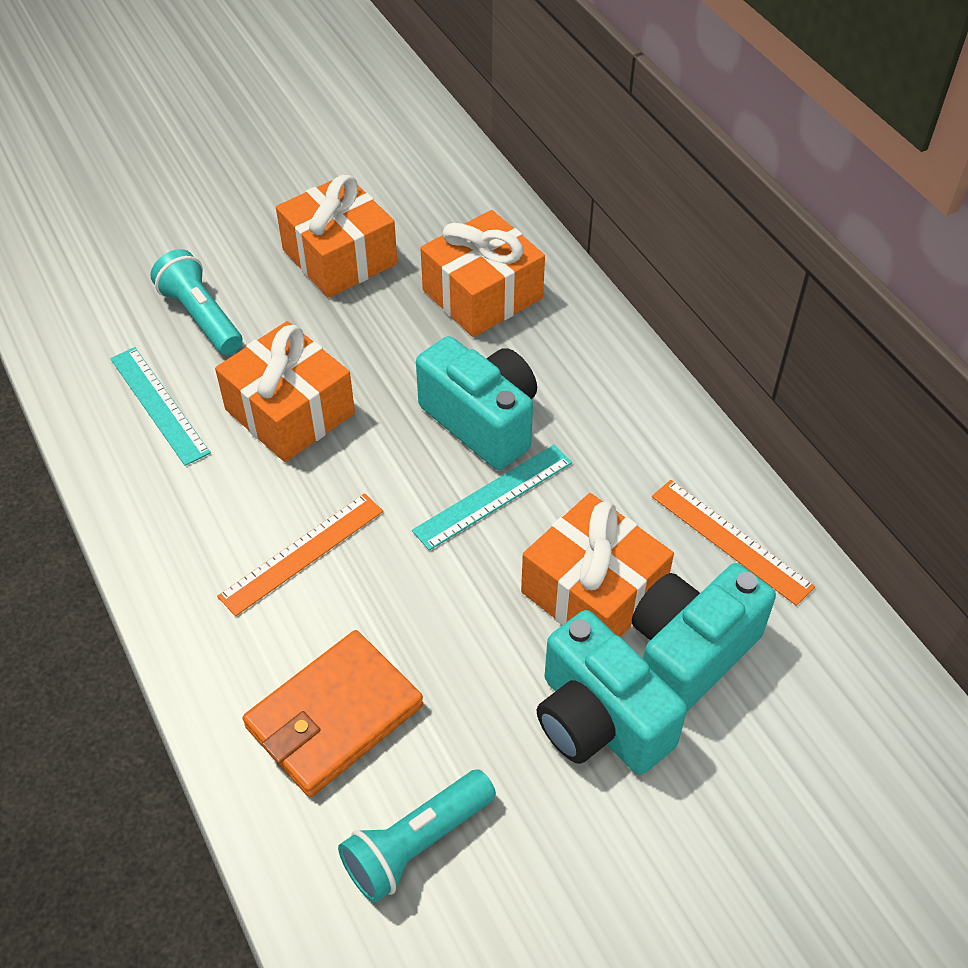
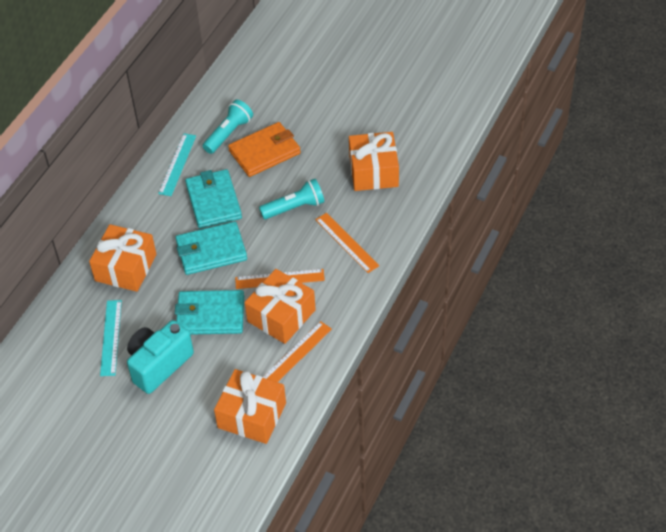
orange ruler: 2 -> 3
turquoise camera: 3 -> 1
turquoise wallet: 0 -> 3

